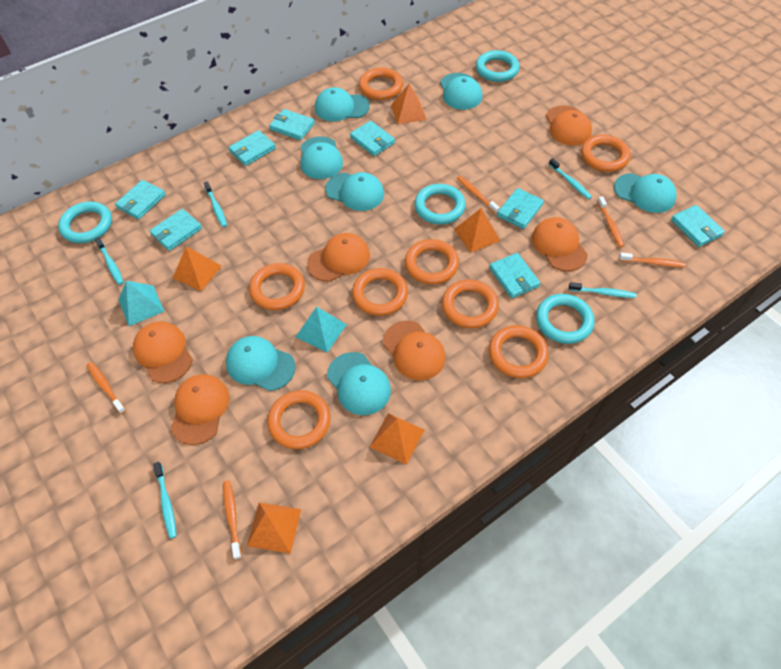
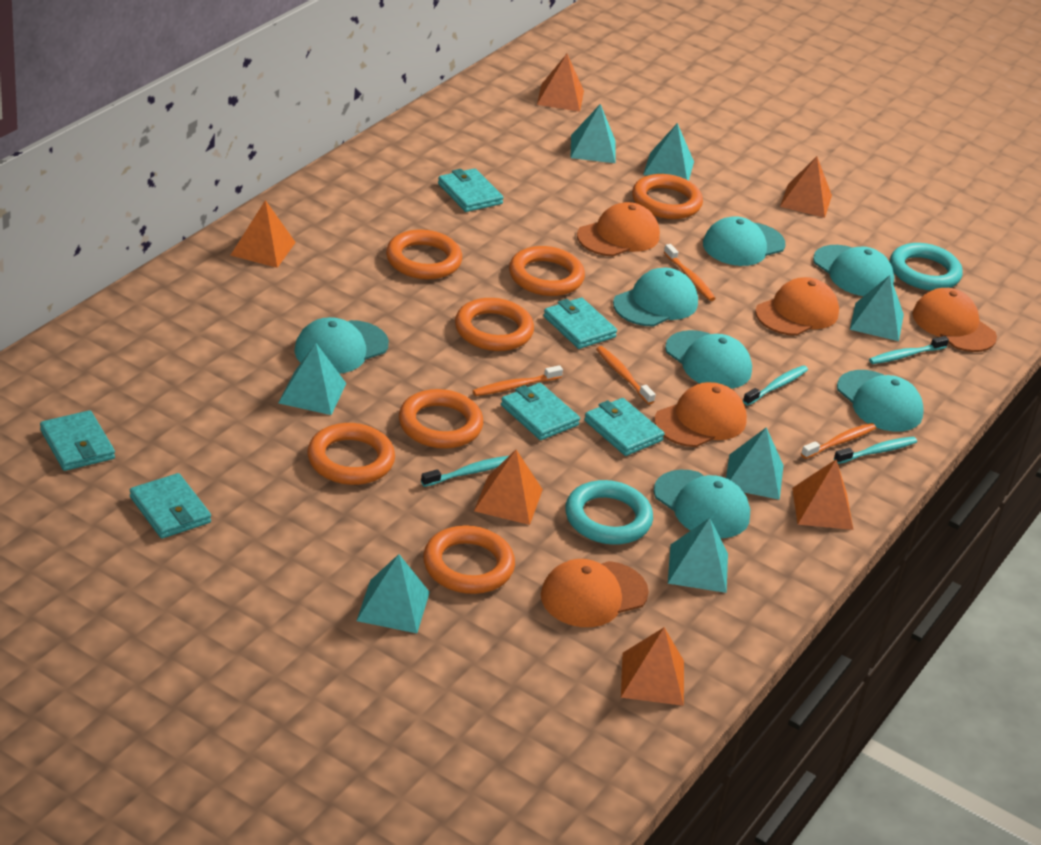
orange cap: 6 -> 5
orange pyramid: 5 -> 6
orange ring: 8 -> 7
orange toothbrush: 5 -> 4
turquoise pyramid: 2 -> 7
turquoise ring: 4 -> 2
turquoise toothbrush: 5 -> 4
turquoise wallet: 8 -> 6

